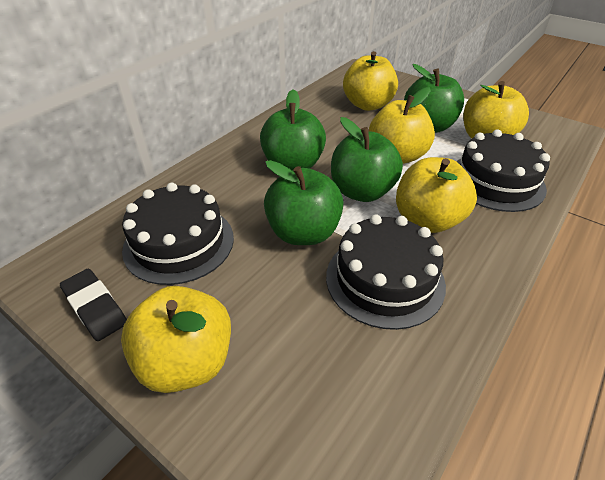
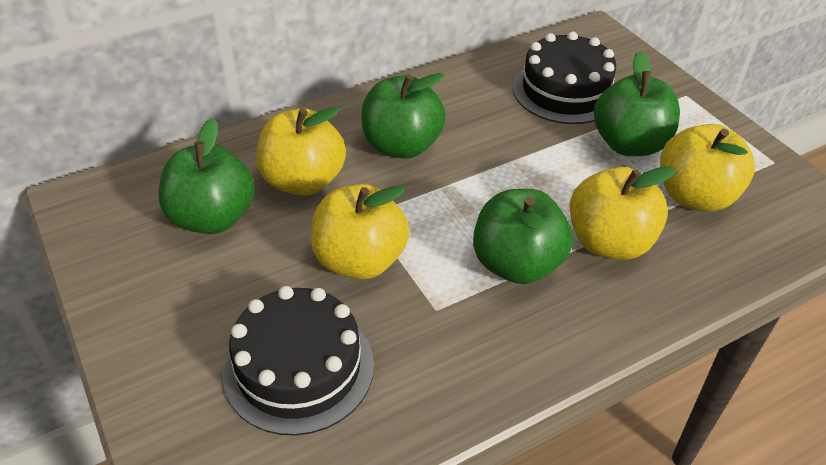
black cake: 3 -> 2
black eraser: 1 -> 0
yellow apple: 5 -> 4

